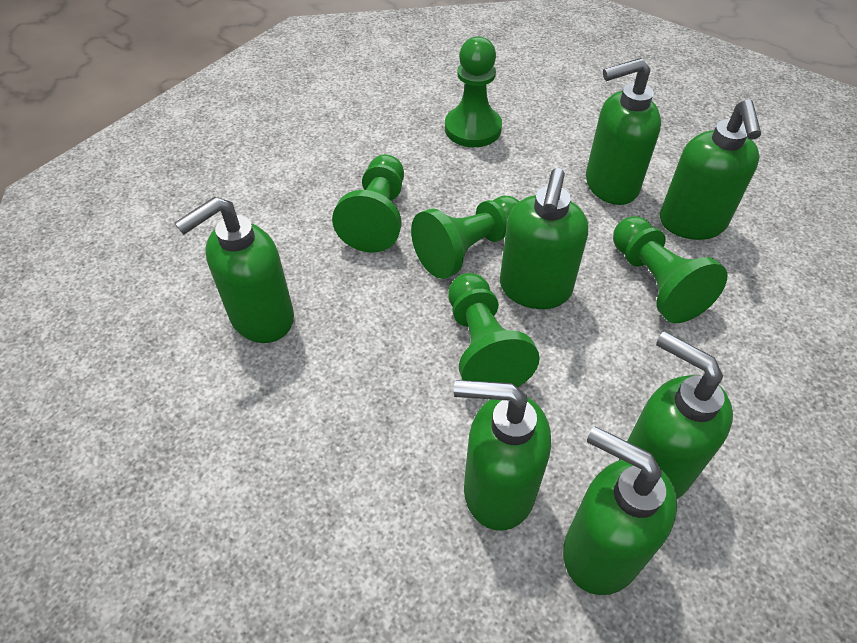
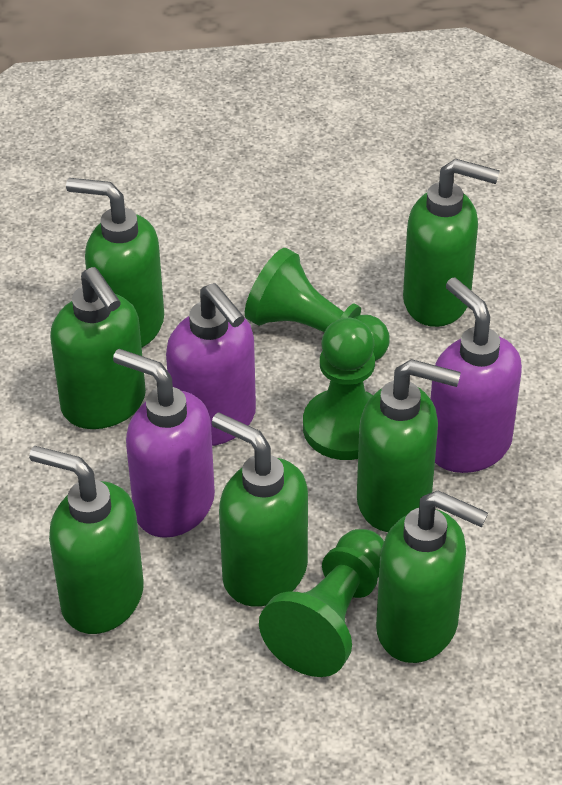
green pawn: 5 -> 3
purple soap dispenser: 0 -> 3

